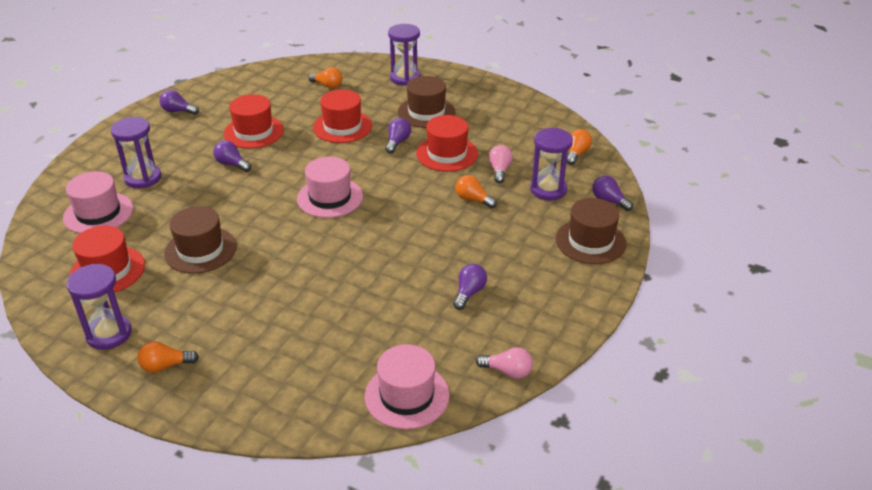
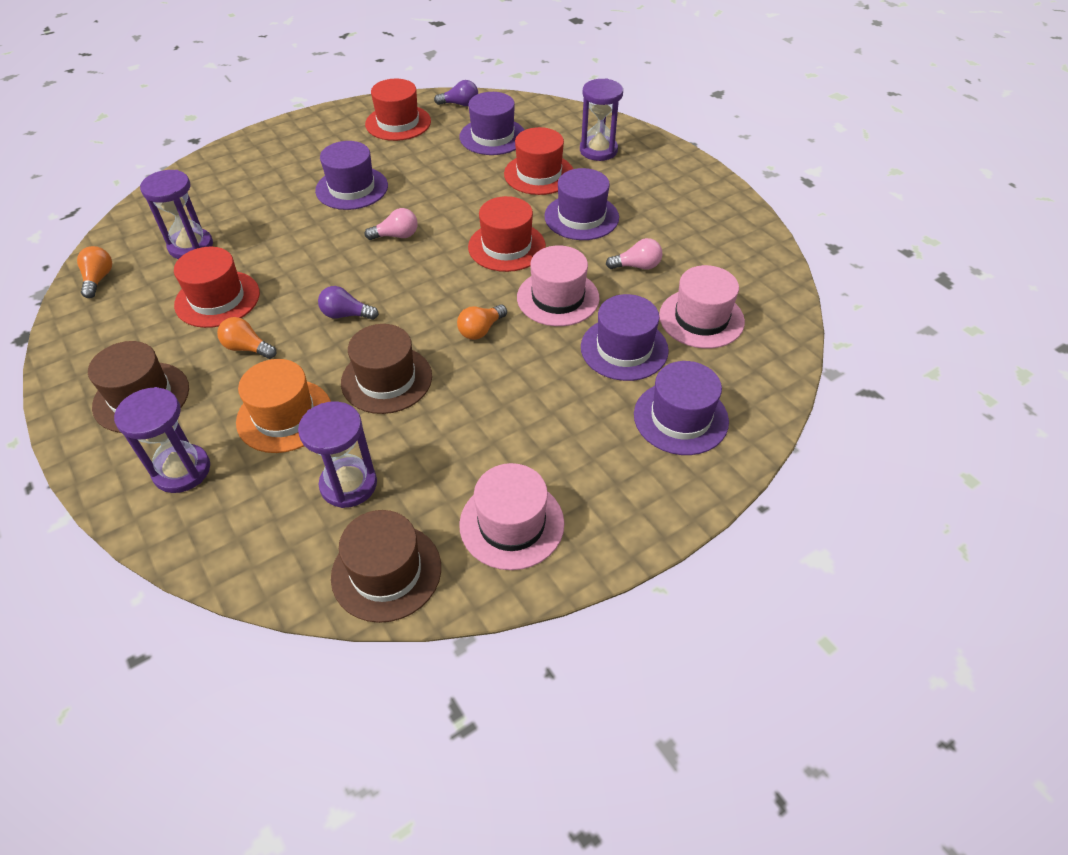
orange hat: 0 -> 1
orange light bulb: 4 -> 3
purple hat: 0 -> 5
purple light bulb: 5 -> 2

